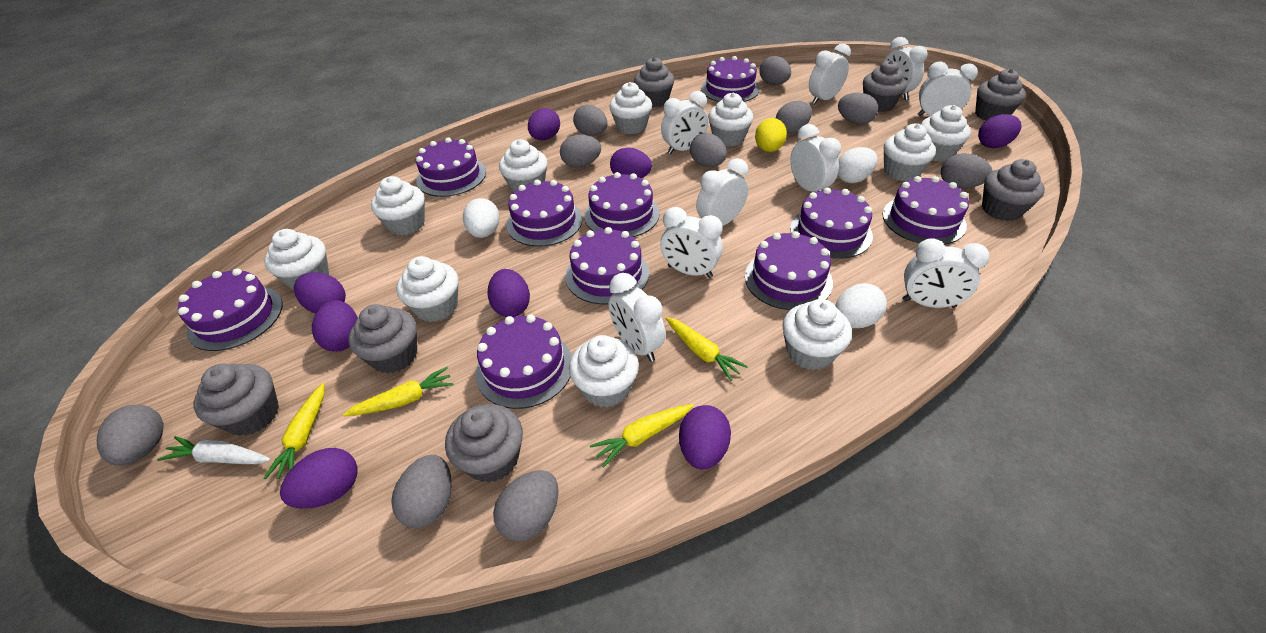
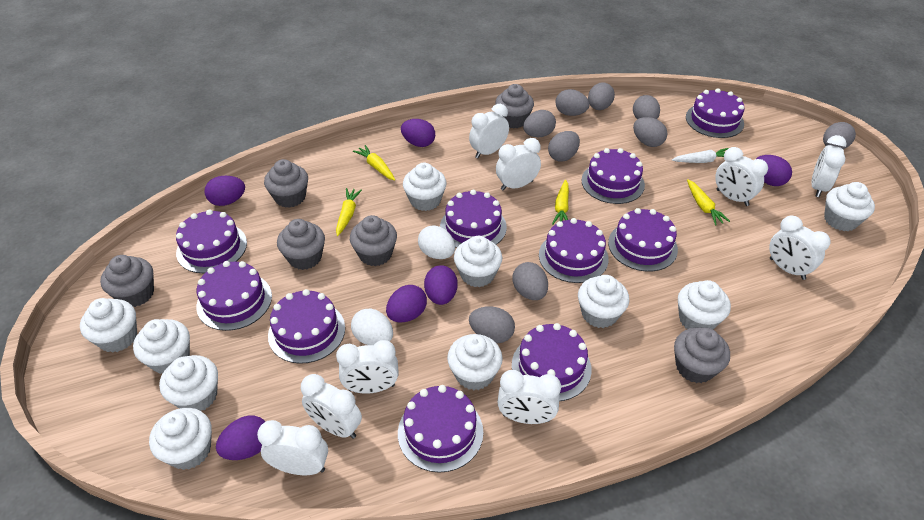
grey cupcake: 7 -> 6
grey egg: 10 -> 9
purple egg: 8 -> 6
white egg: 3 -> 2
yellow egg: 1 -> 0

